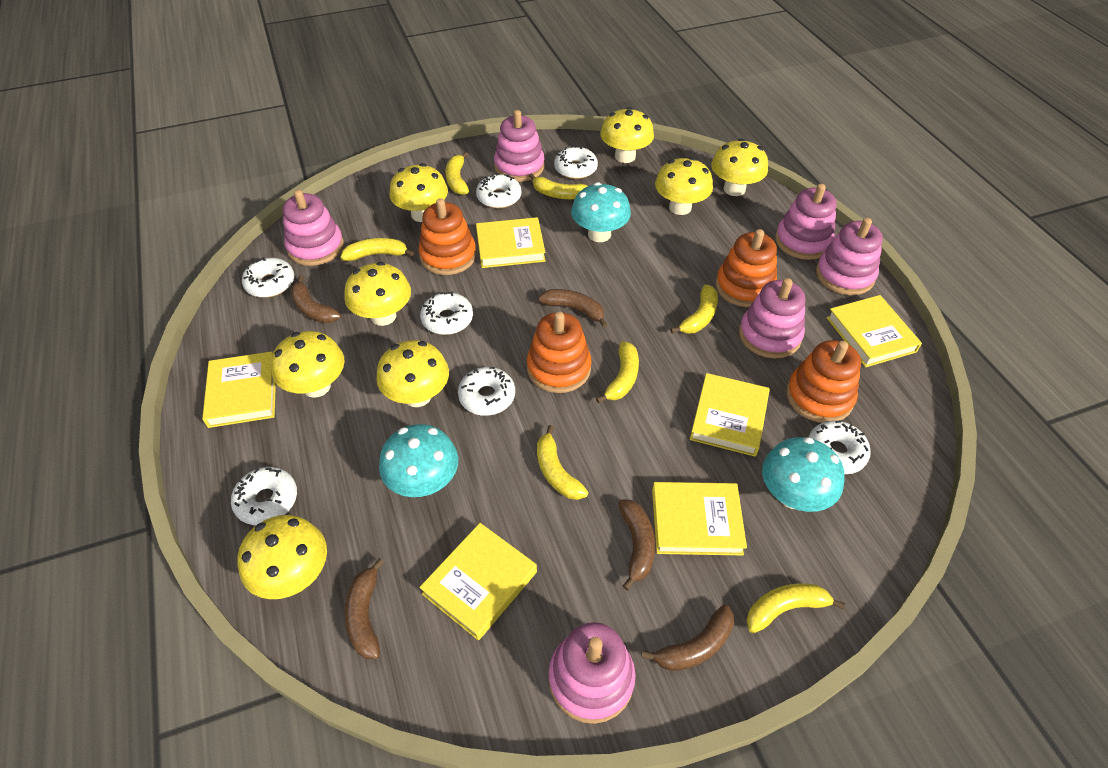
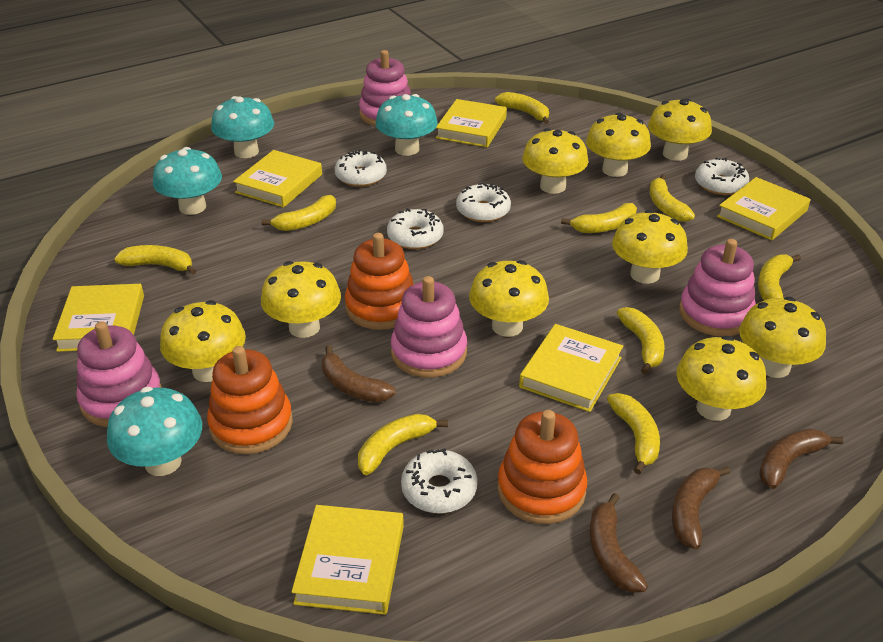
brown banana: 5 -> 4
orange stacking toy: 4 -> 3
pink stacking toy: 6 -> 4
turquoise mushroom: 3 -> 4
white donut: 7 -> 5
yellow banana: 7 -> 9
yellow mushroom: 8 -> 9

